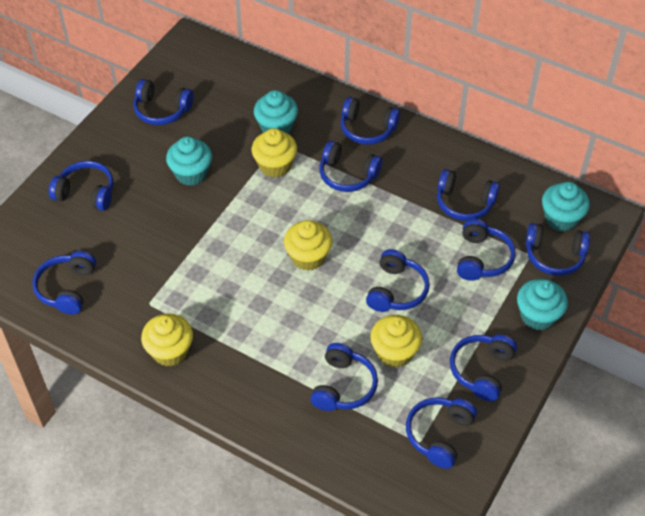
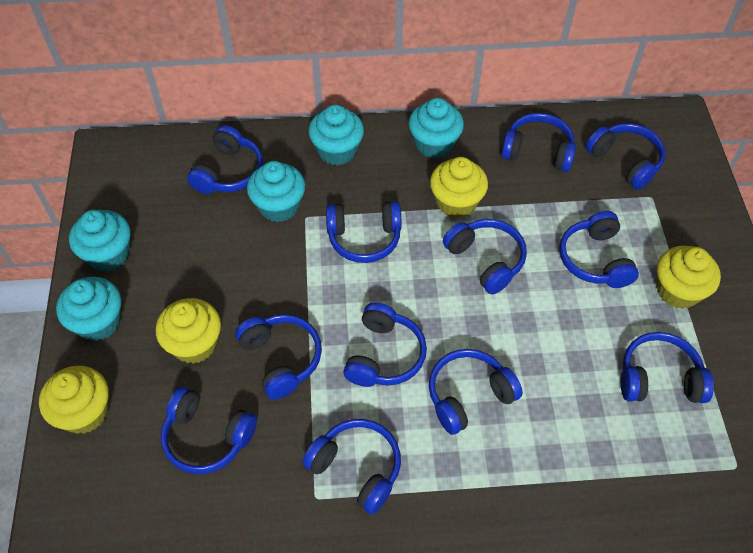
turquoise cupcake: 4 -> 5

